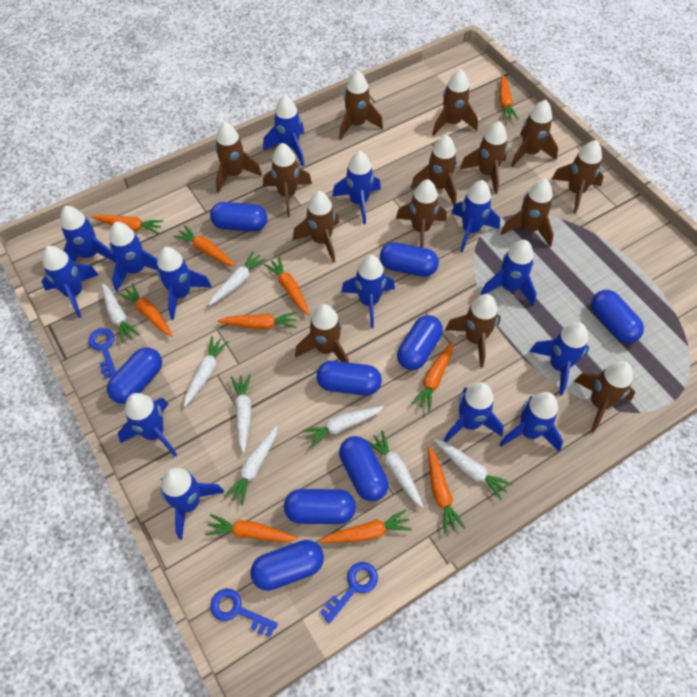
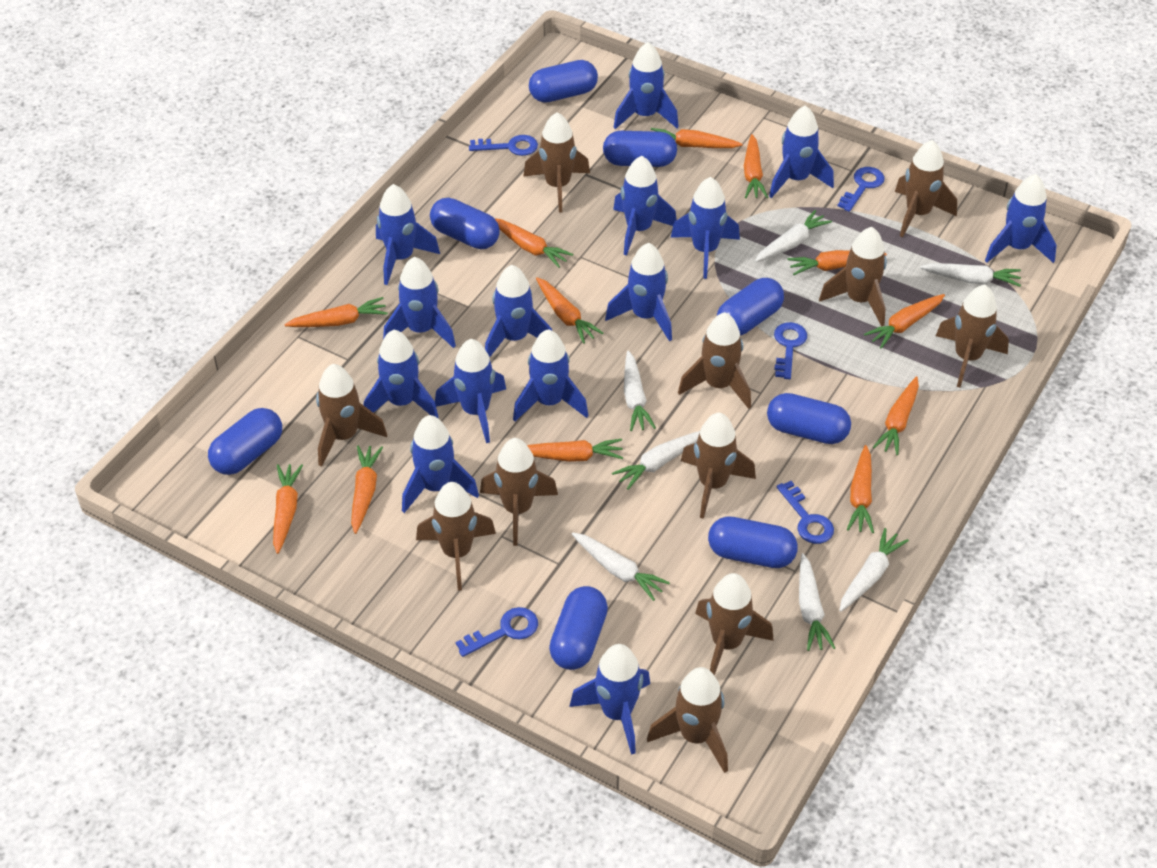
blue capsule: 9 -> 8
blue key: 3 -> 5
brown rocket: 14 -> 11
orange carrot: 10 -> 12
white carrot: 8 -> 7

